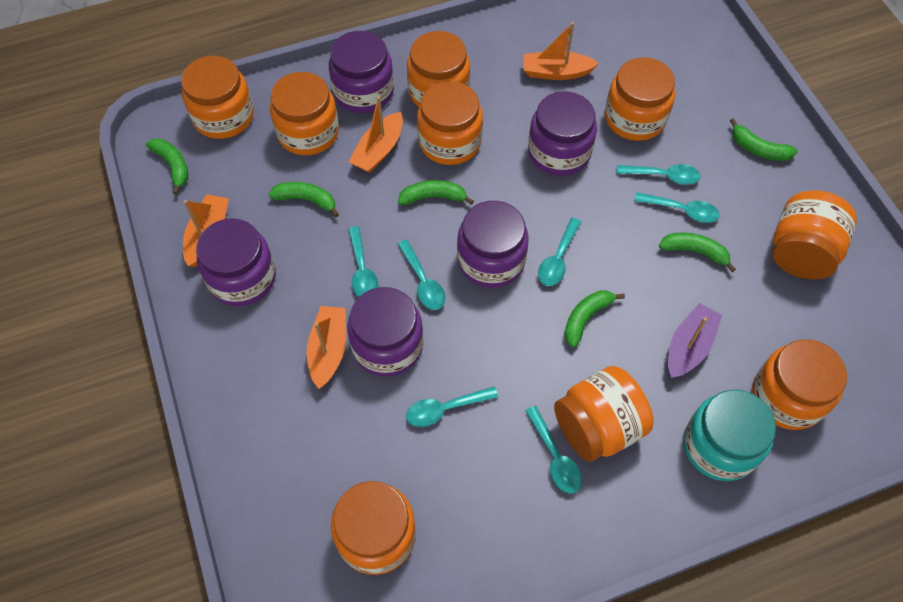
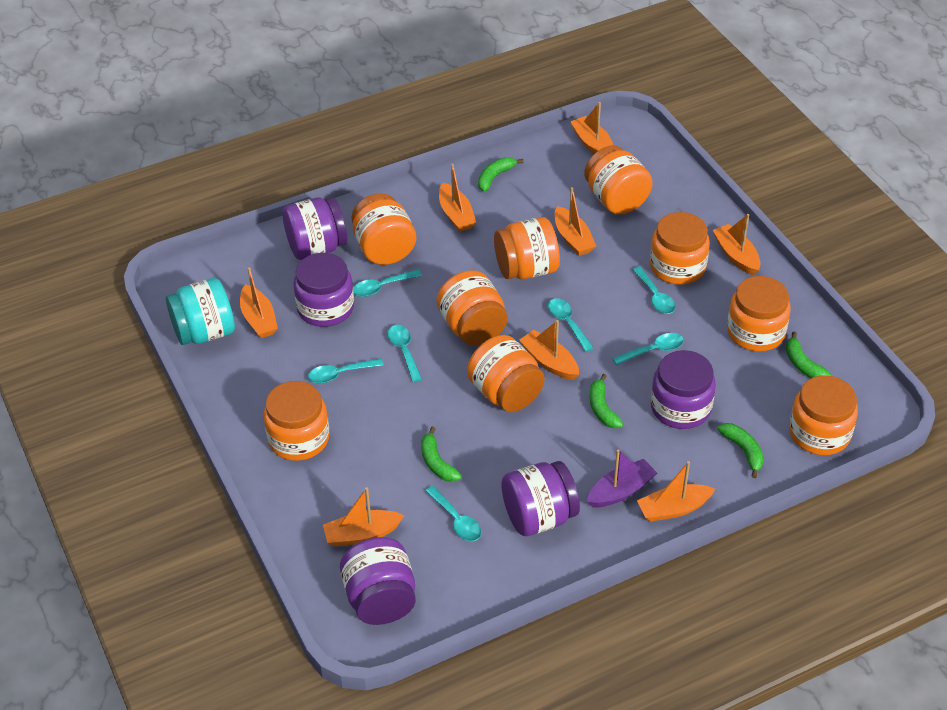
green banana: 6 -> 5
orange boat: 4 -> 8

